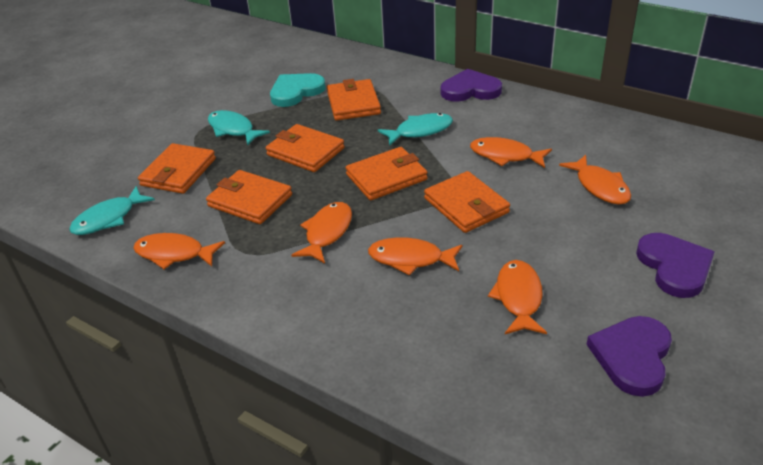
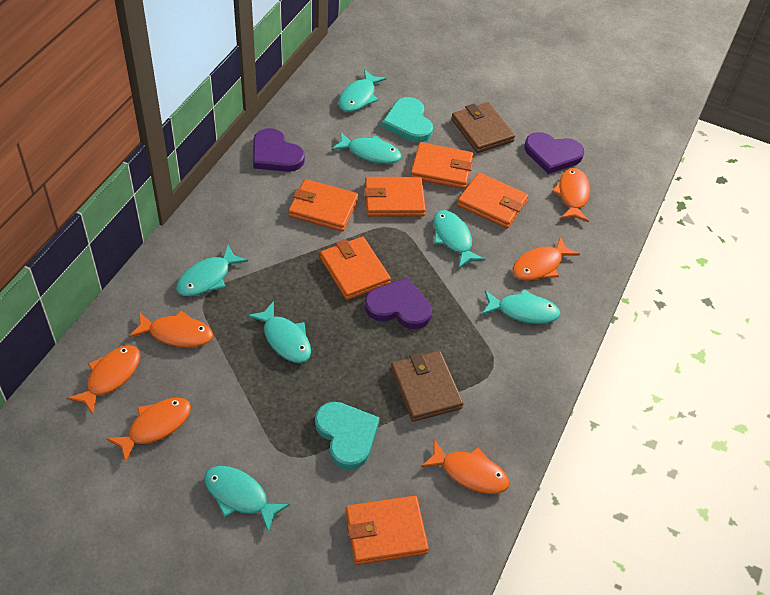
brown wallet: 0 -> 2
turquoise fish: 3 -> 7
turquoise heart: 1 -> 2

